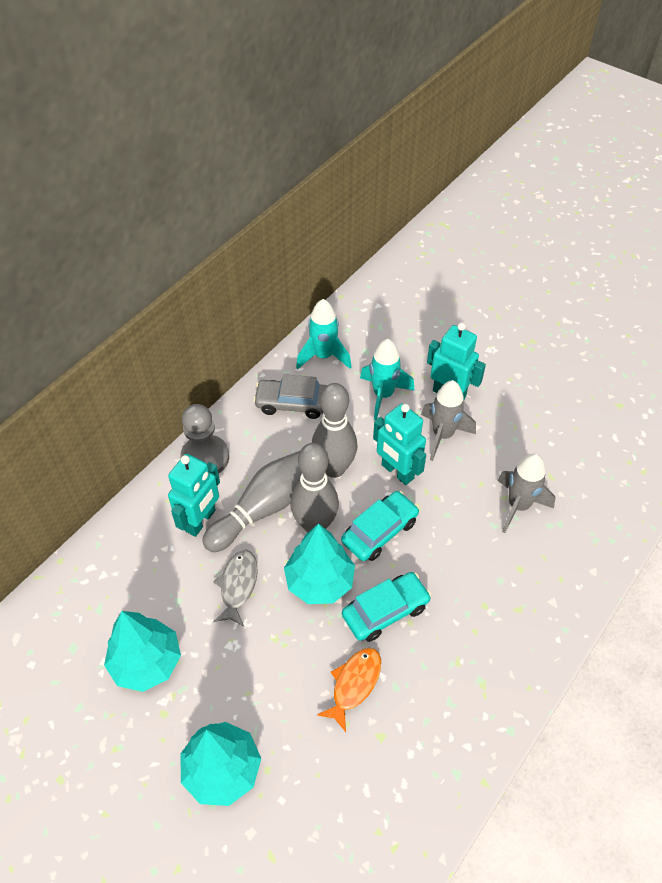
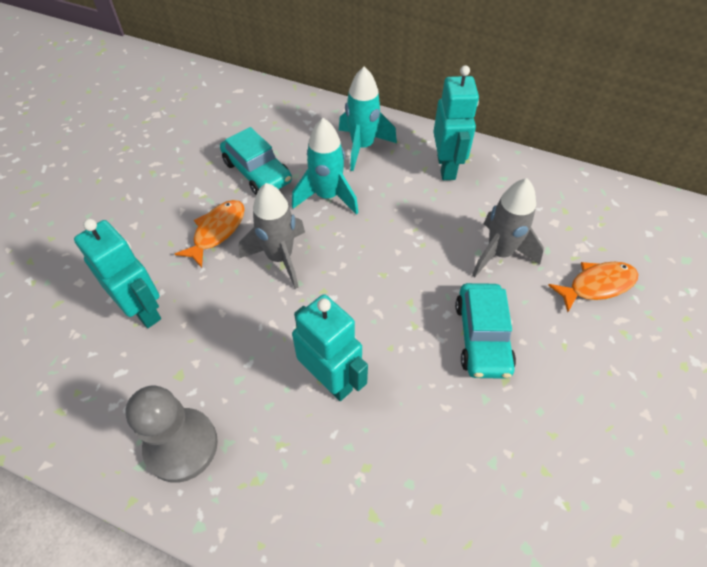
grey bowling pin: 3 -> 0
grey car: 1 -> 0
grey fish: 1 -> 0
orange fish: 1 -> 2
turquoise tree: 3 -> 0

